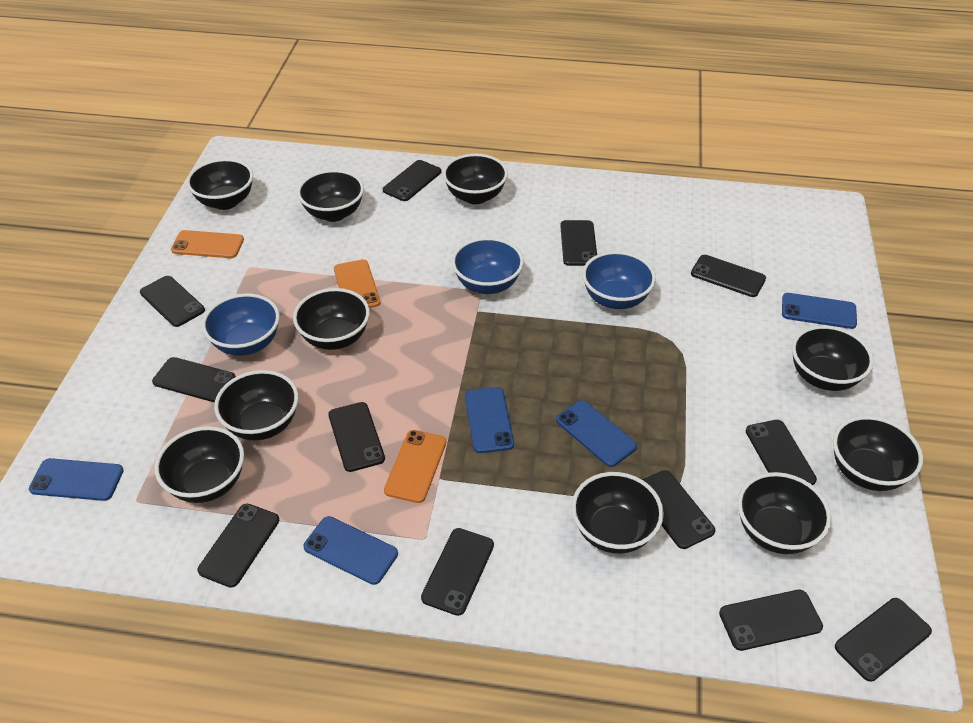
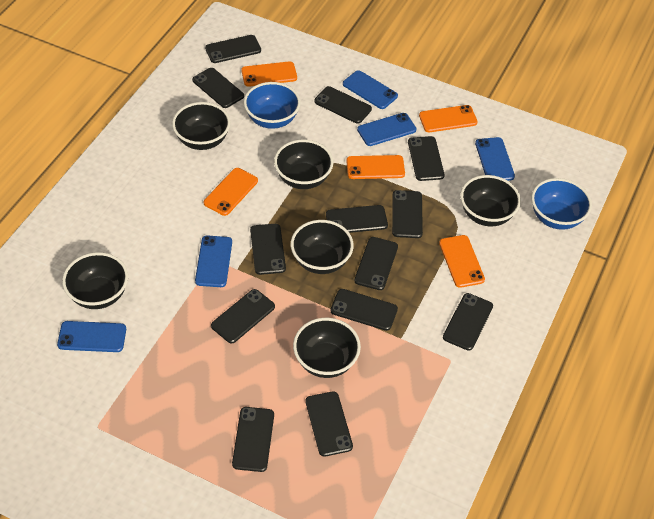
black bowl: 10 -> 6
black phone: 12 -> 13
blue bowl: 3 -> 2
orange phone: 3 -> 5

